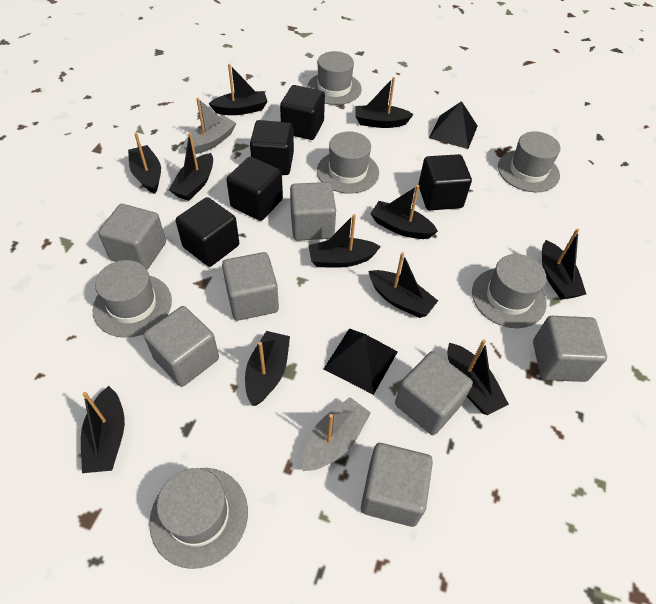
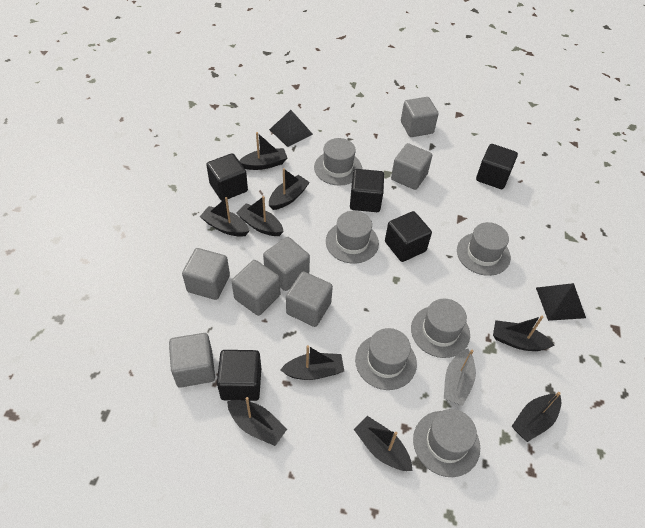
black boat: 11 -> 9
grey boat: 2 -> 1

